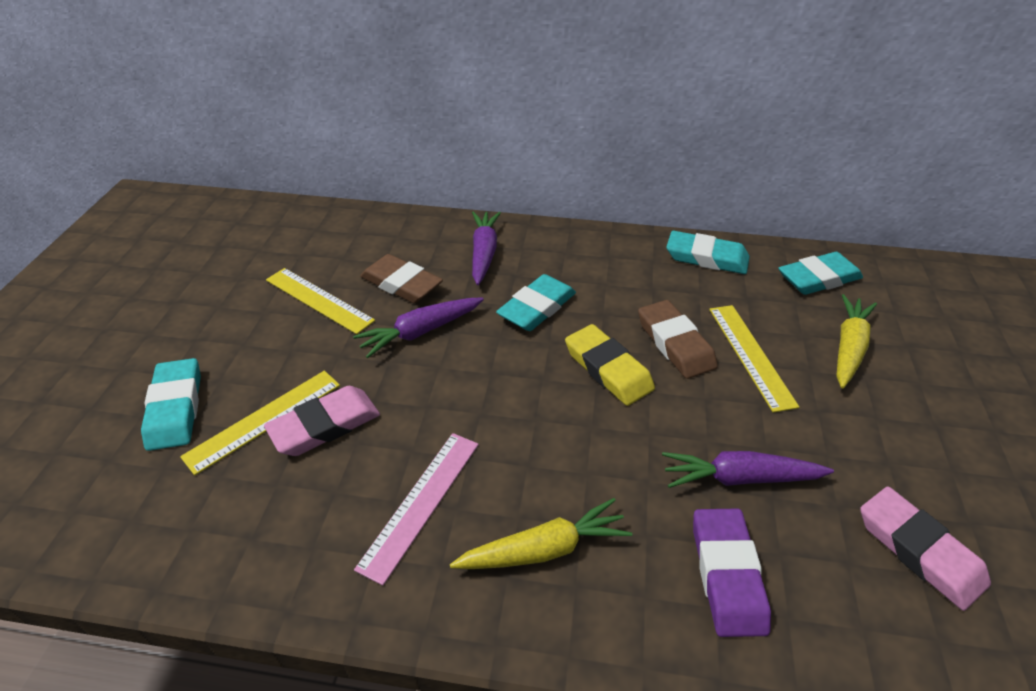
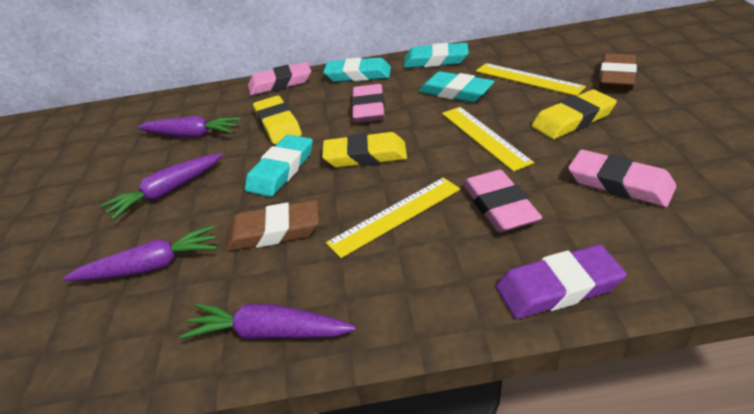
pink eraser: 2 -> 4
pink ruler: 1 -> 0
purple carrot: 3 -> 4
yellow carrot: 2 -> 0
yellow eraser: 1 -> 3

